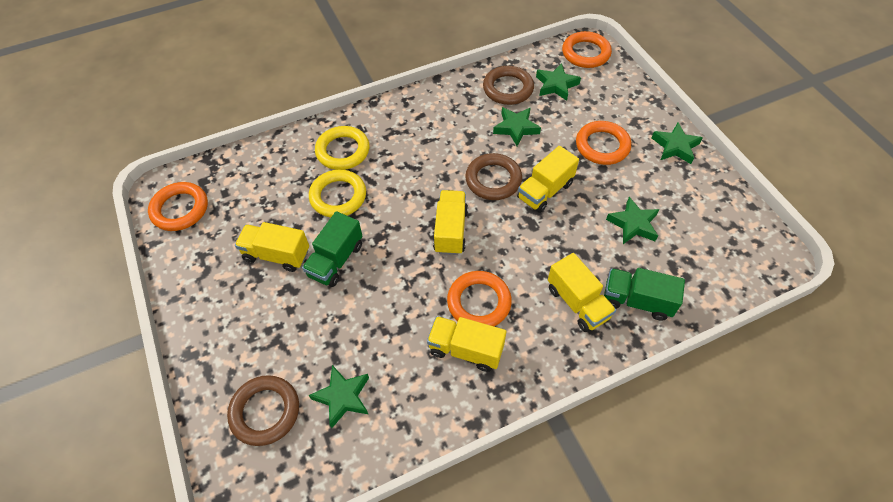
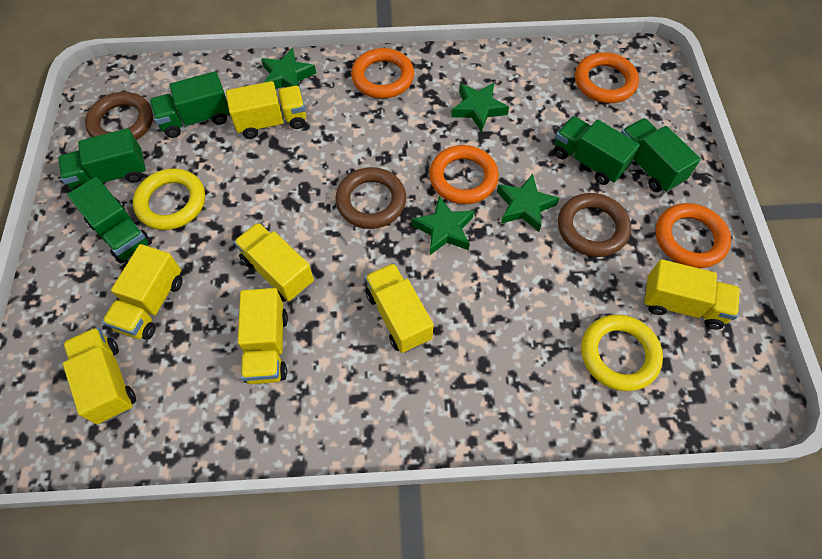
green star: 5 -> 4
green truck: 2 -> 5
yellow truck: 5 -> 7

